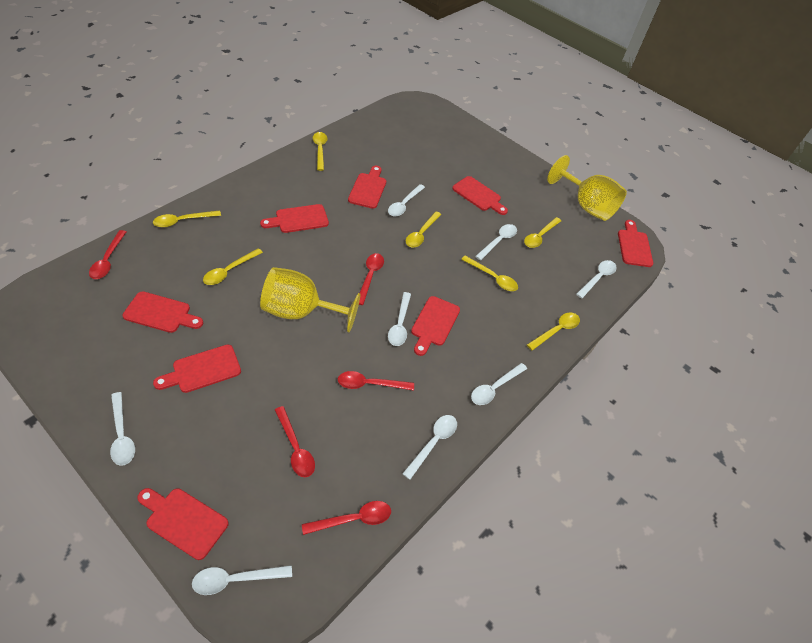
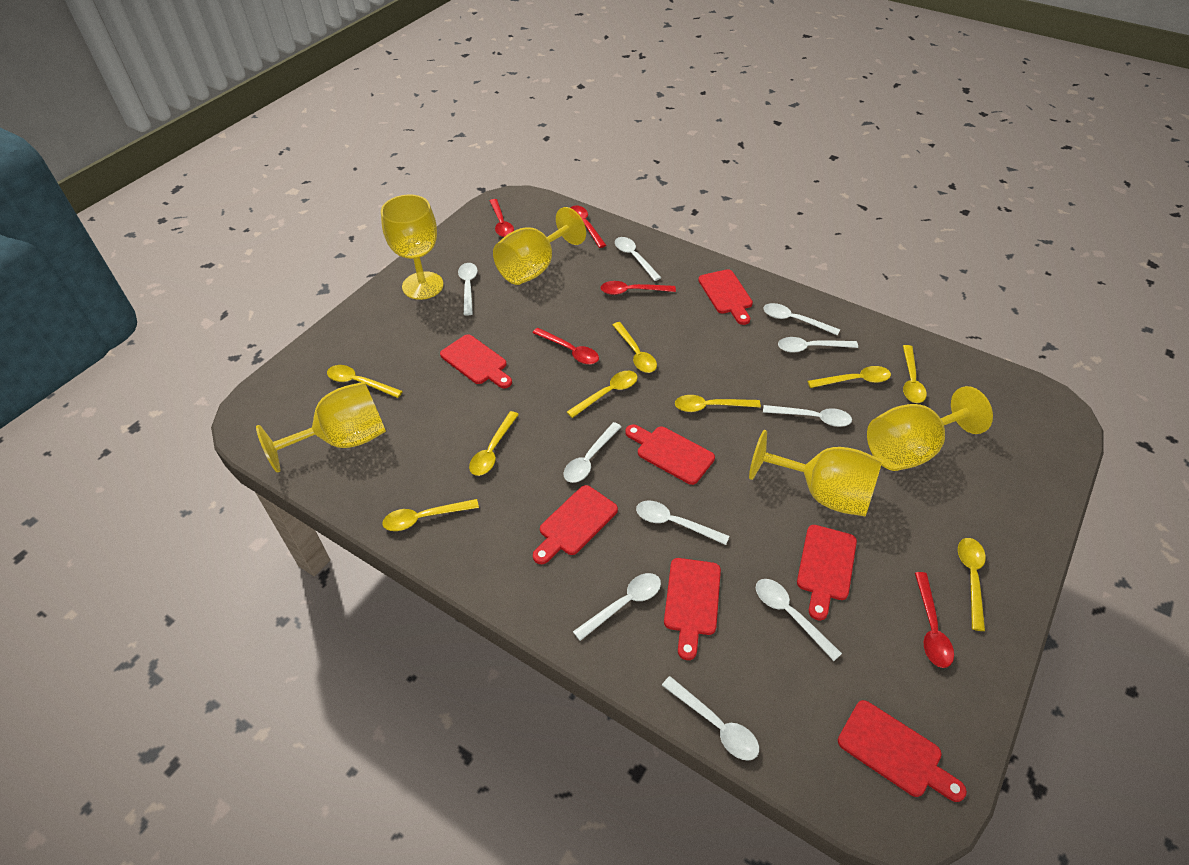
red cutting board: 8 -> 7
white spoon: 8 -> 10
yellow goblet: 2 -> 5
yellow spoon: 7 -> 9

